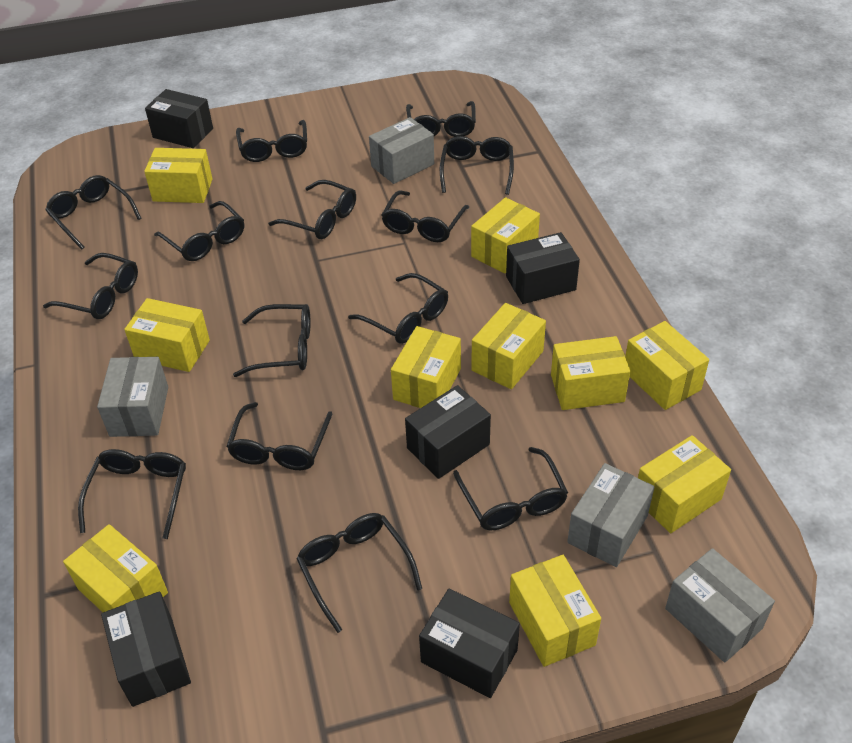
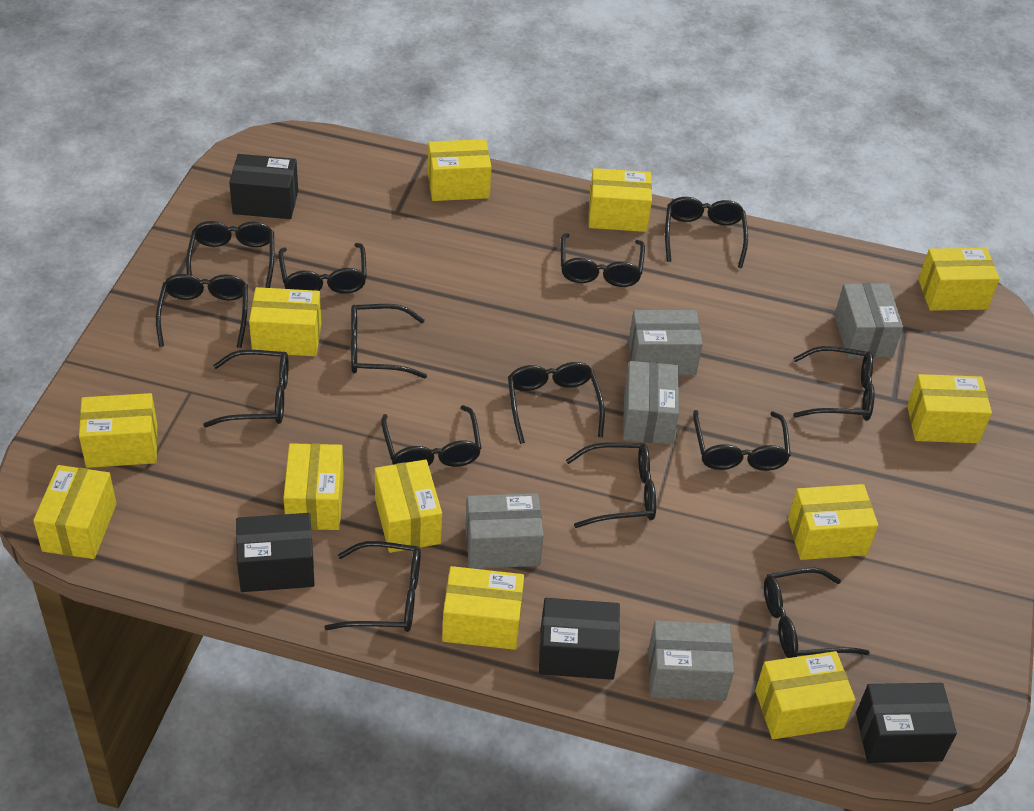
black box: 5 -> 4
grey box: 4 -> 5
yellow box: 10 -> 12

